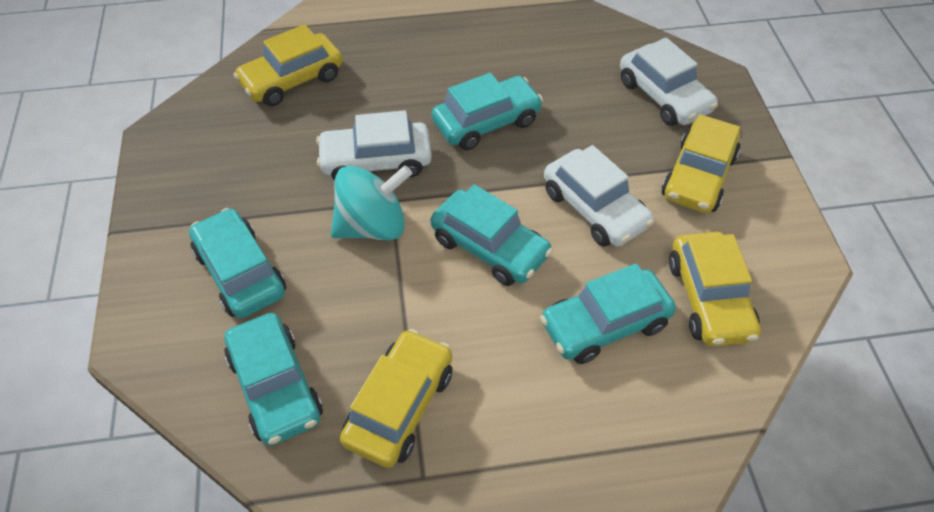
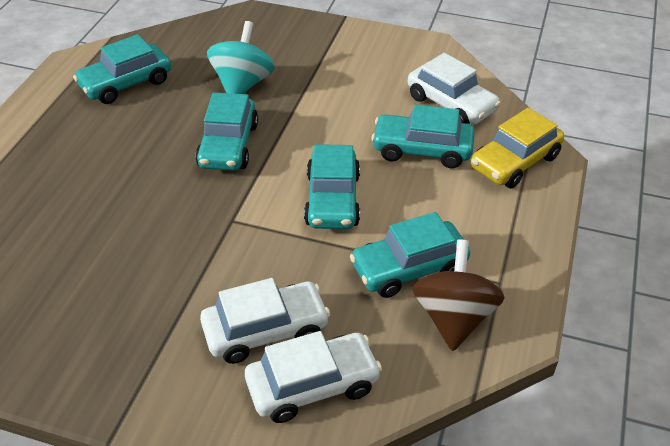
brown spinning top: 0 -> 1
yellow car: 4 -> 1

